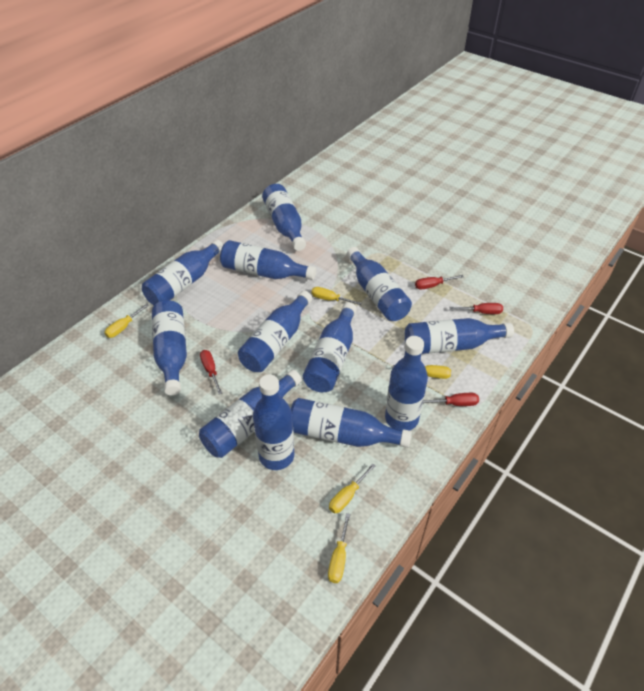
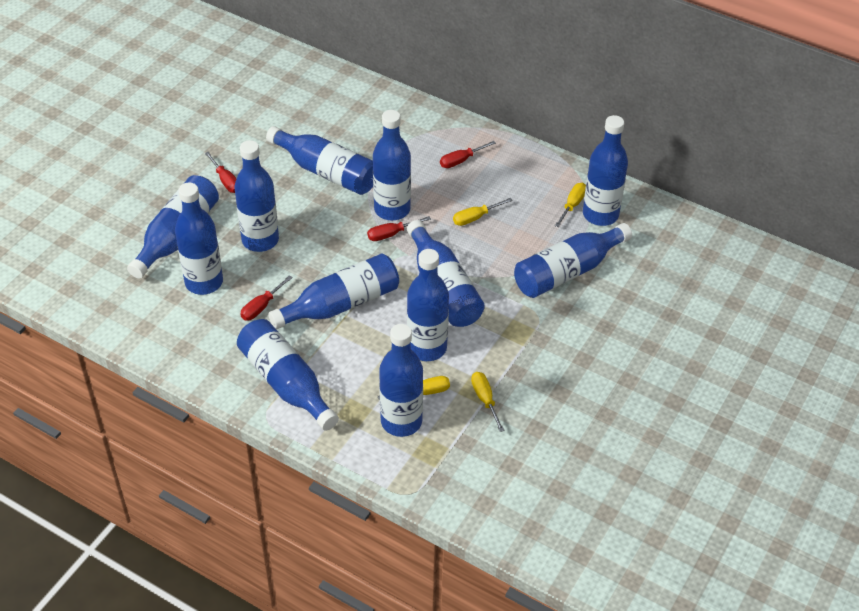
yellow screwdriver: 5 -> 4

